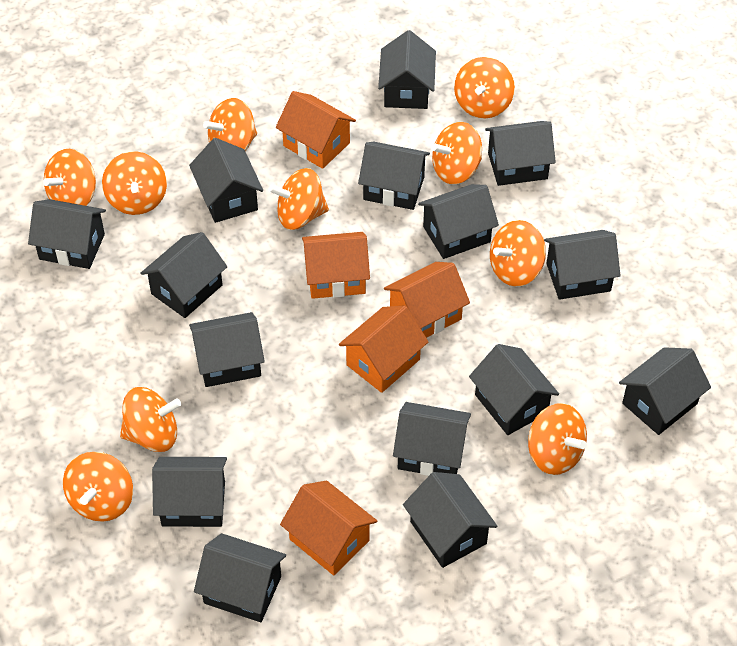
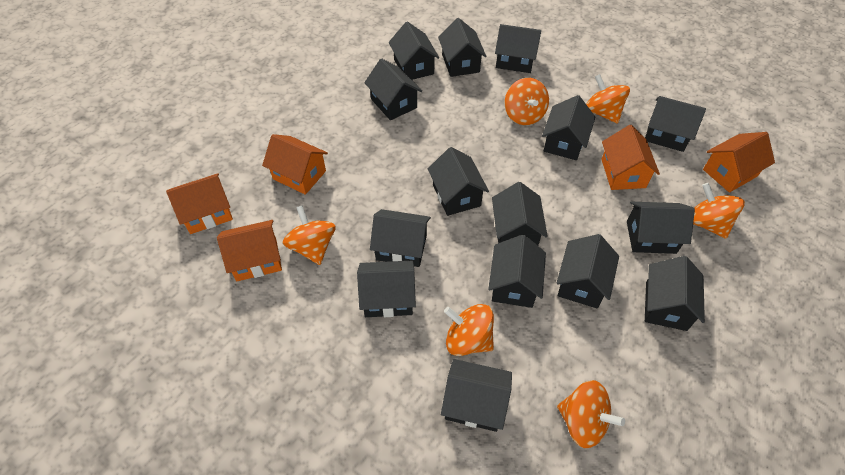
orange spinning top: 10 -> 6

